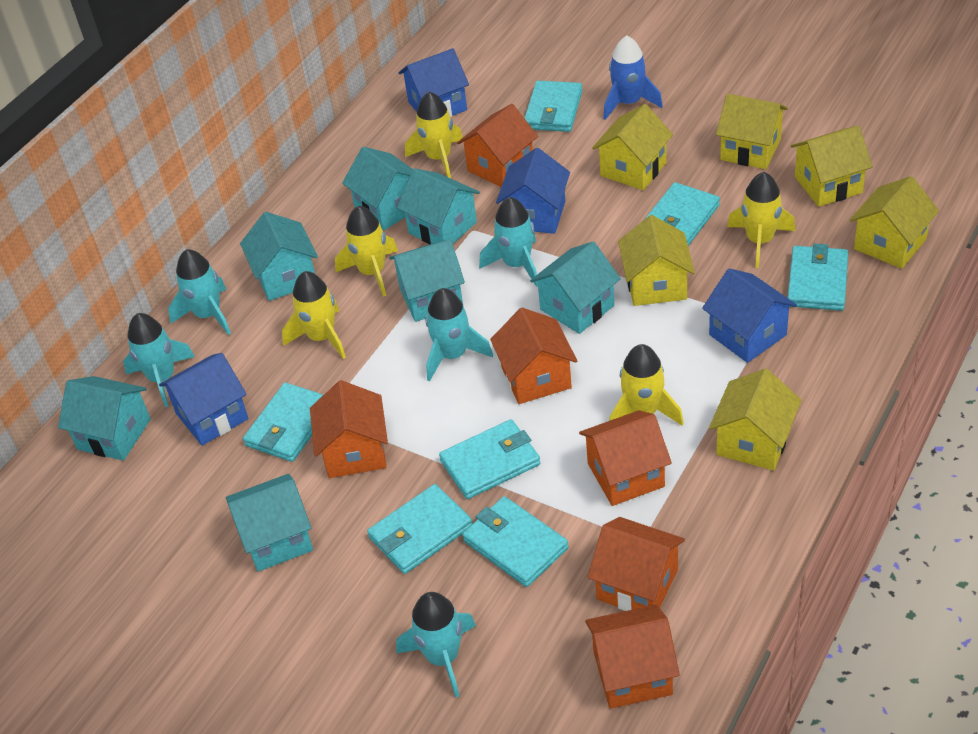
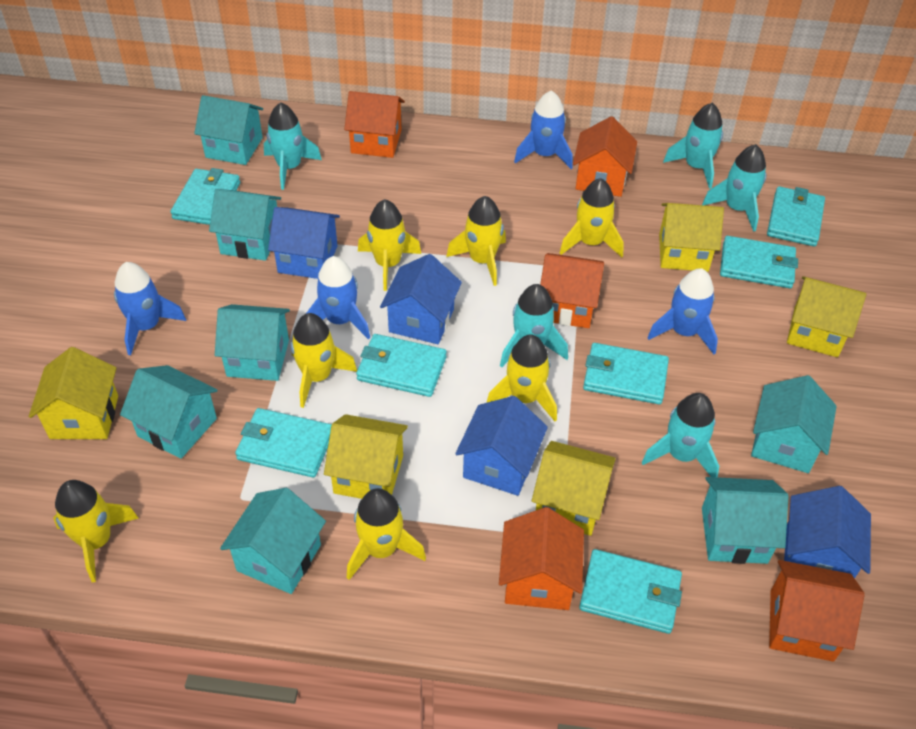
blue rocket: 1 -> 4
orange house: 6 -> 5
yellow house: 6 -> 5
yellow rocket: 5 -> 7

